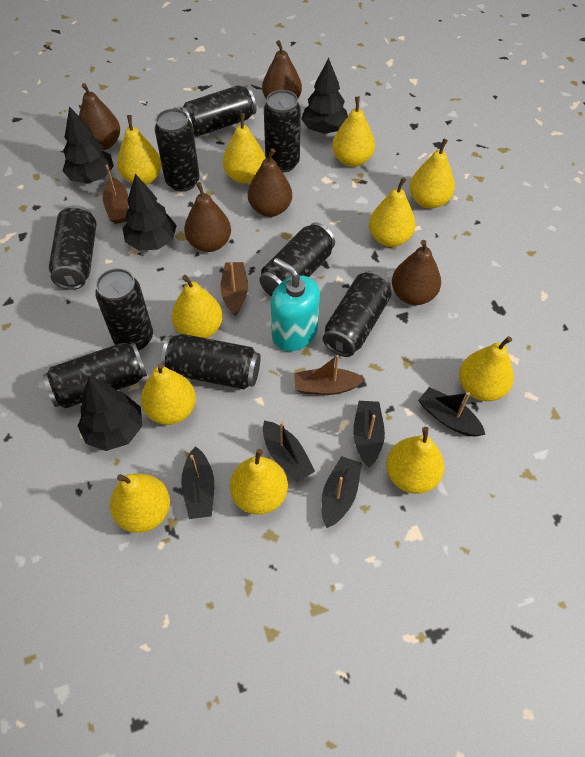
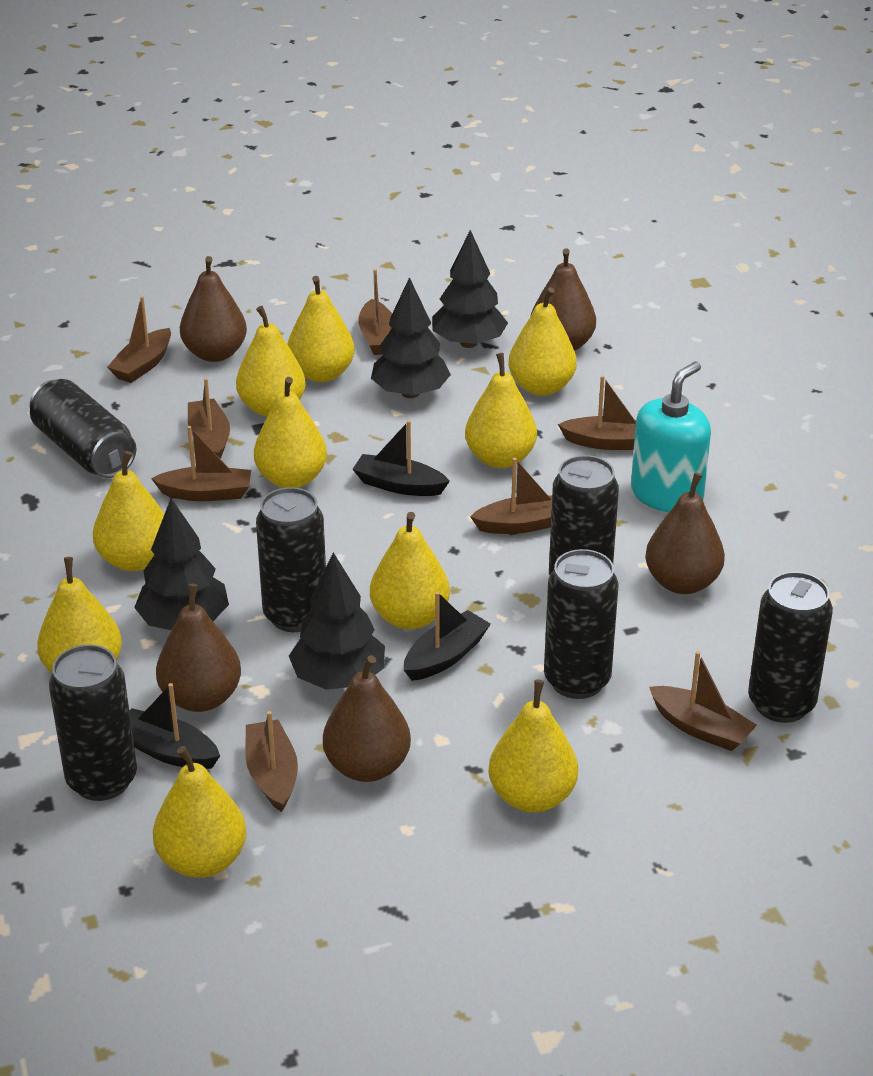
black boat: 5 -> 3
black can: 9 -> 6
brown boat: 3 -> 8
yellow pear: 11 -> 10

